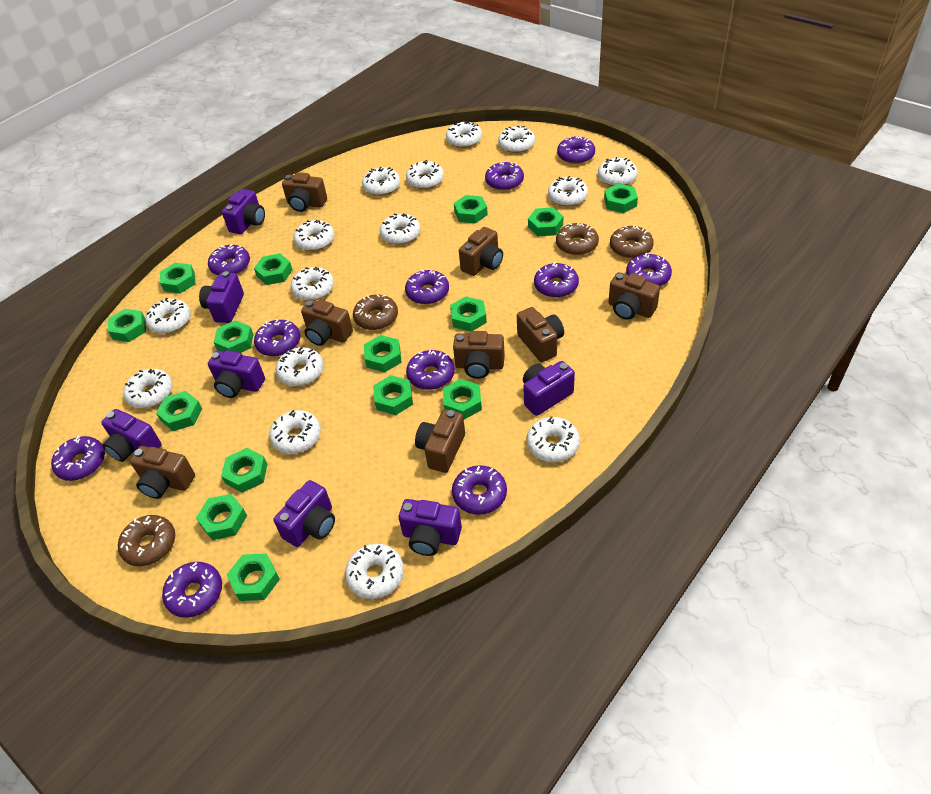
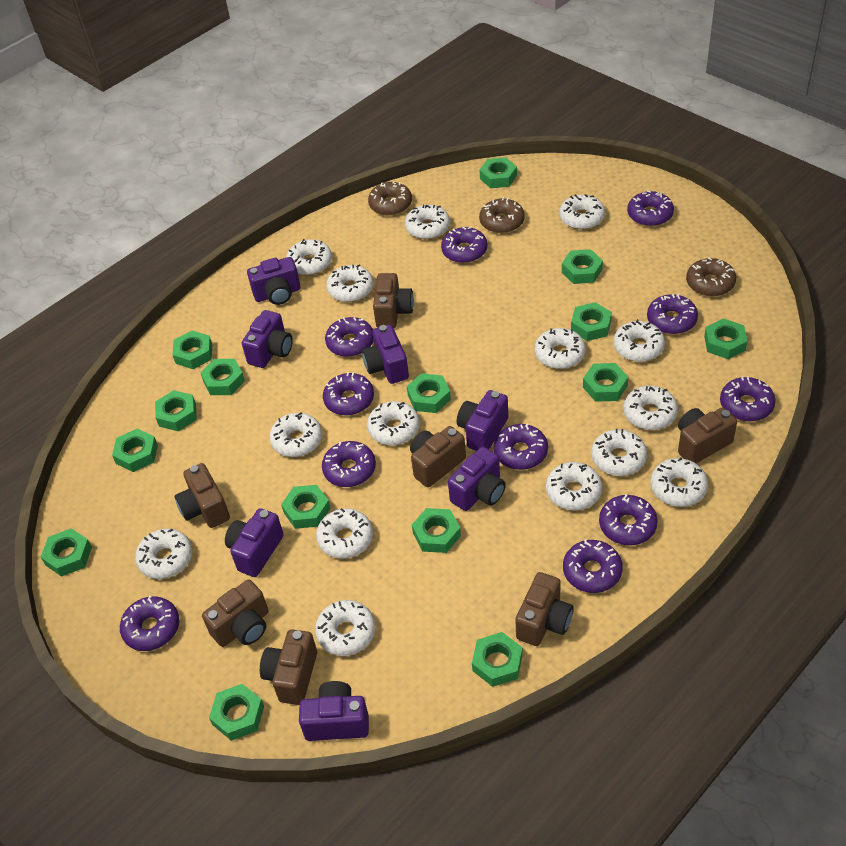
brown camera: 8 -> 7
brown donut: 4 -> 3

